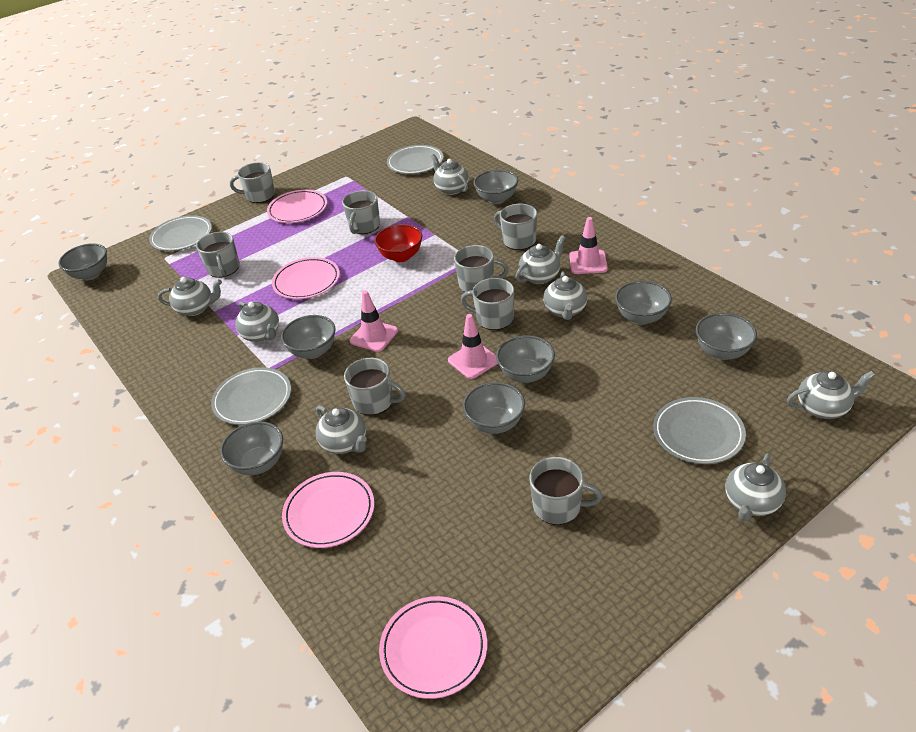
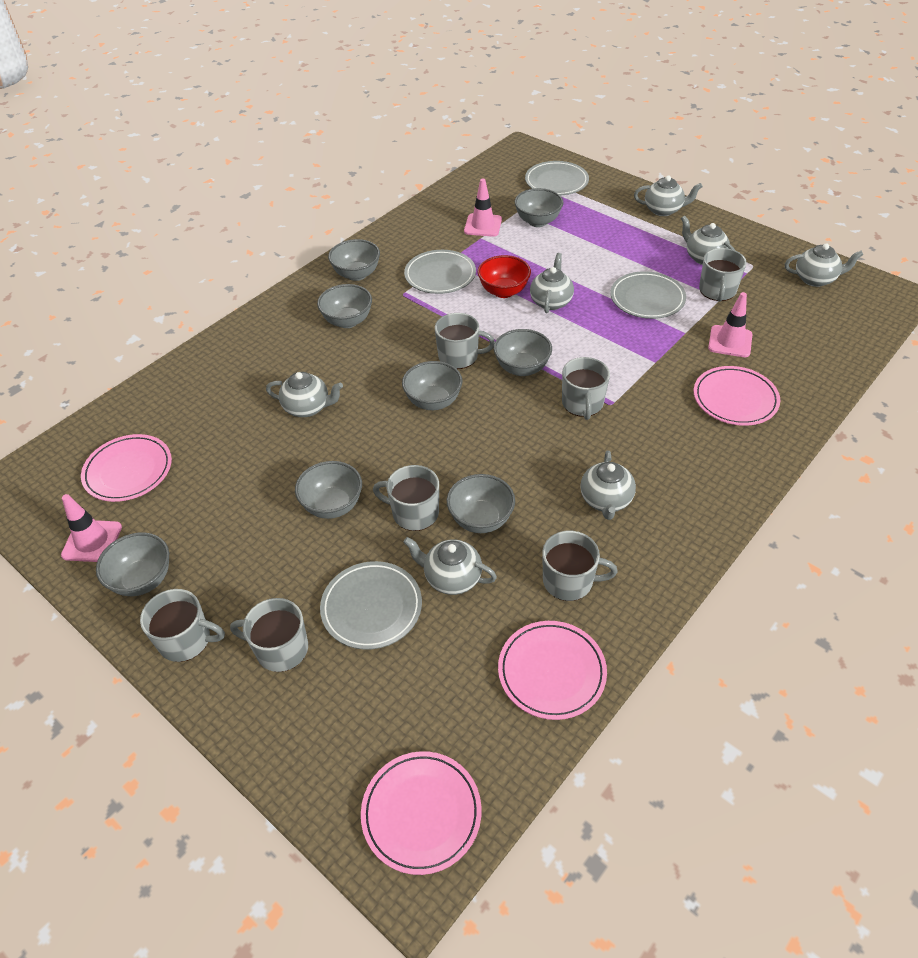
grey mug: 8 -> 7
grey teapot: 8 -> 7

